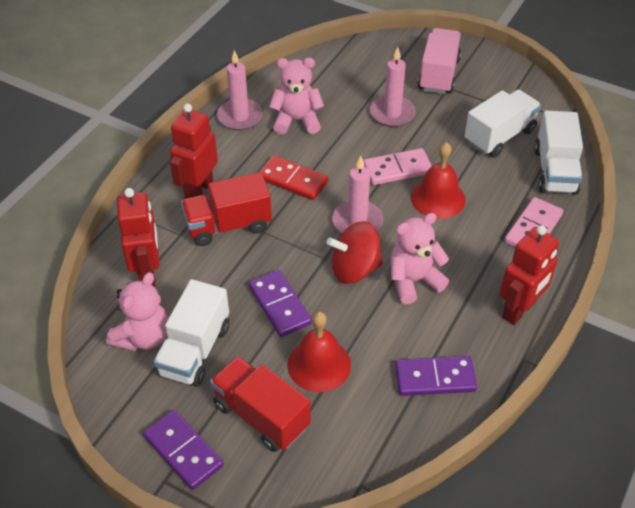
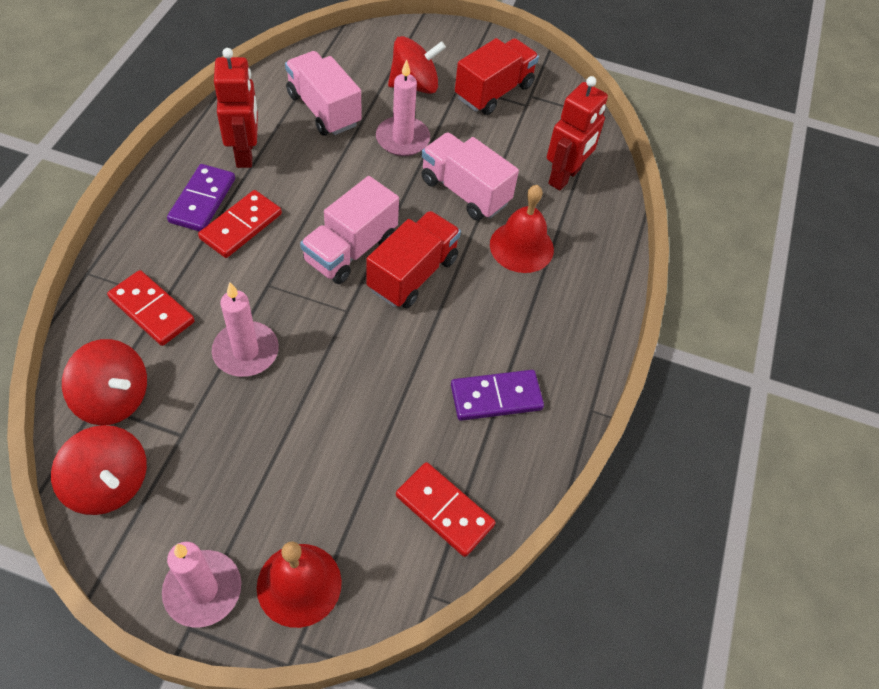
pink domino: 2 -> 0
pink teddy bear: 3 -> 0
pink truck: 1 -> 3
purple domino: 3 -> 2
red domino: 1 -> 3
red robot: 3 -> 2
red spinning top: 1 -> 3
white truck: 3 -> 0

